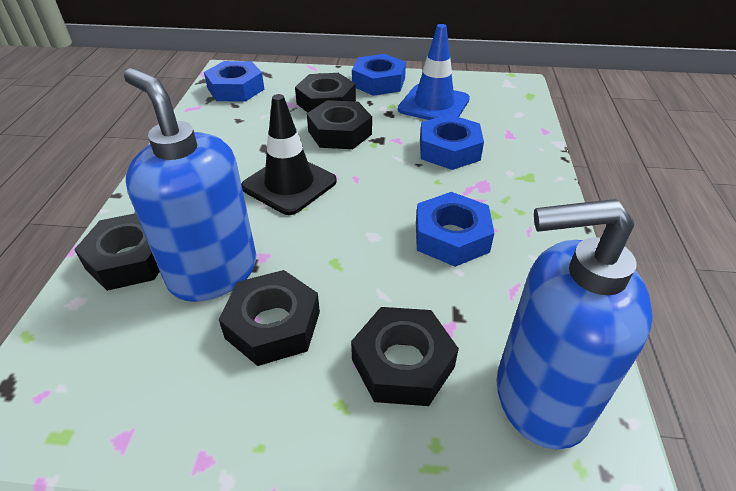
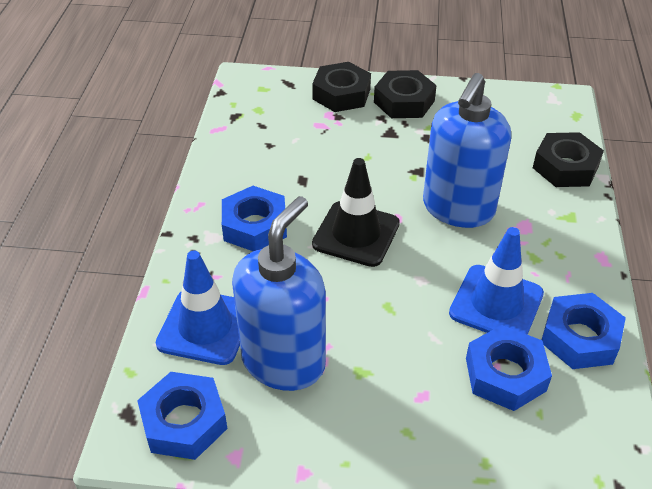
black nut: 5 -> 3
blue traffic cone: 1 -> 2

